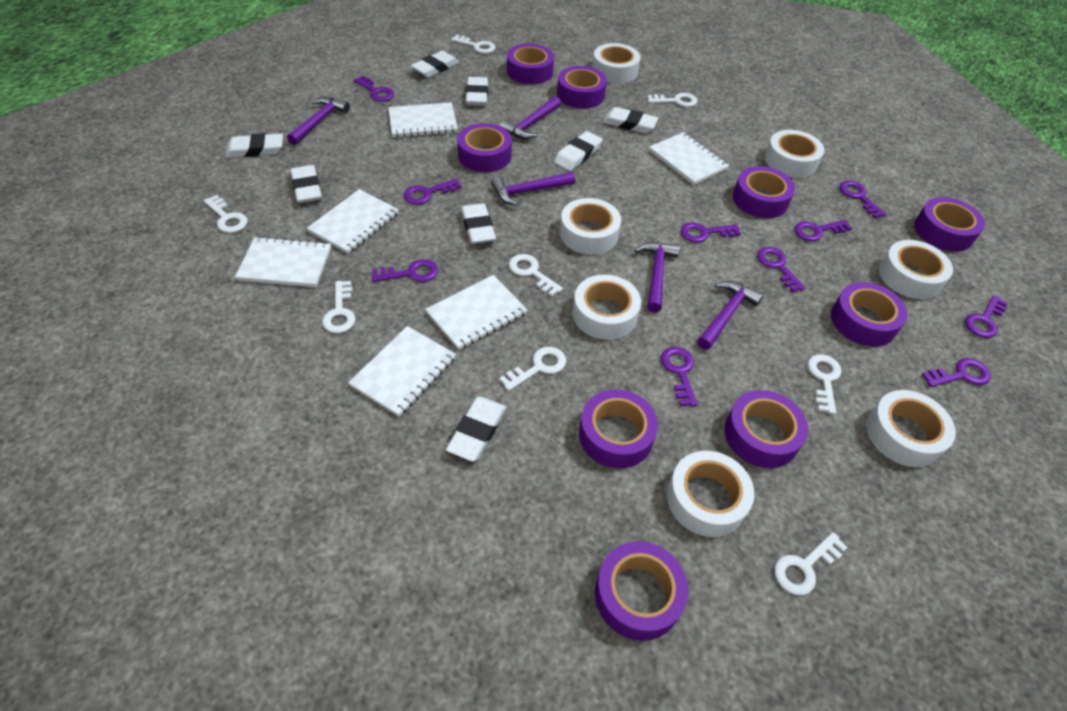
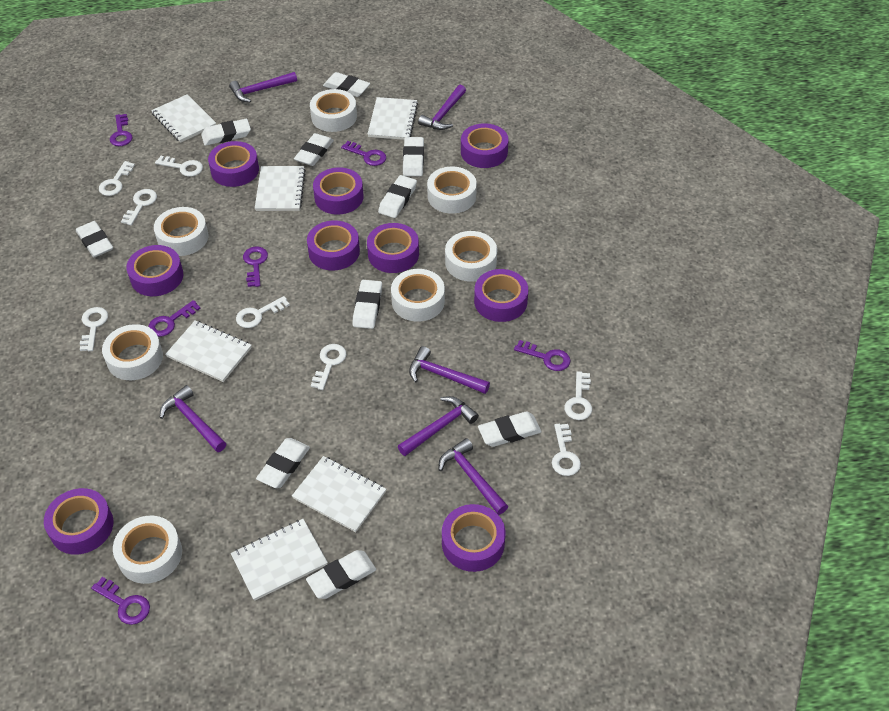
purple hammer: 5 -> 6
purple key: 10 -> 6
white eraser: 8 -> 10

